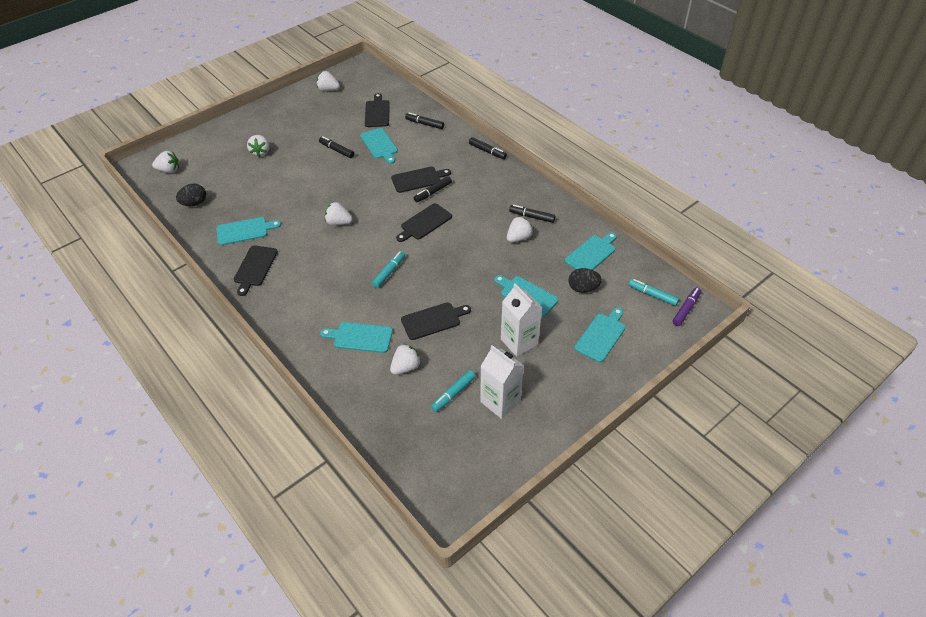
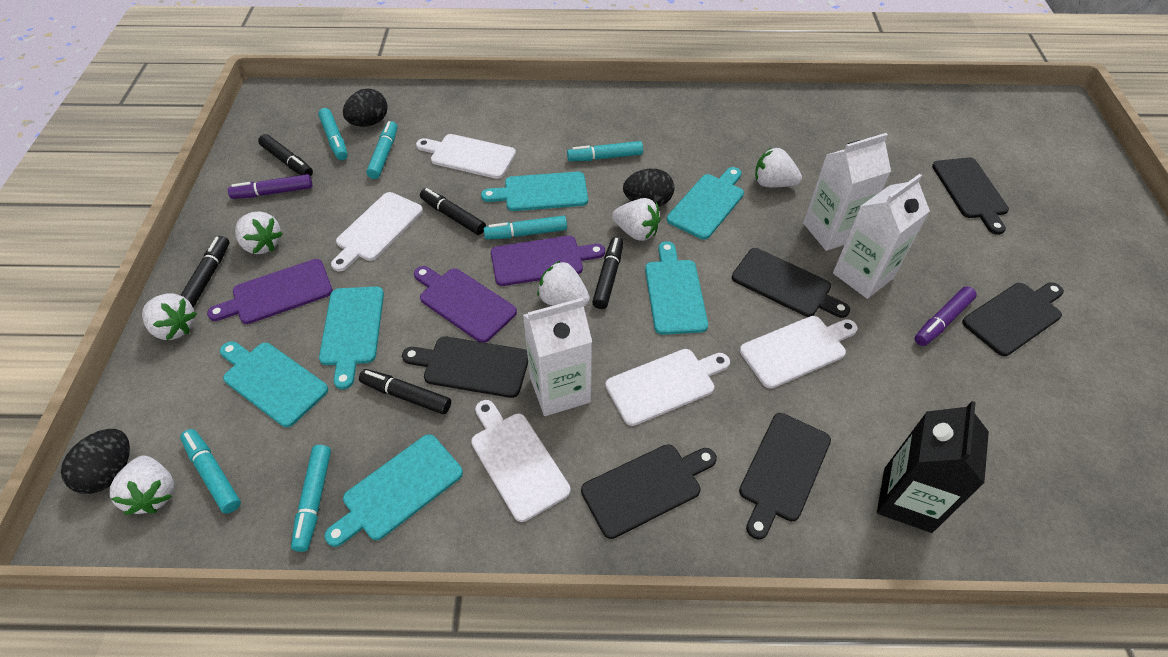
black carton: 0 -> 1
black cutting board: 5 -> 6
black egg: 2 -> 3
purple cutting board: 0 -> 3
purple marker: 1 -> 2
turquoise marker: 3 -> 6
white carton: 2 -> 3
white cutting board: 0 -> 5

